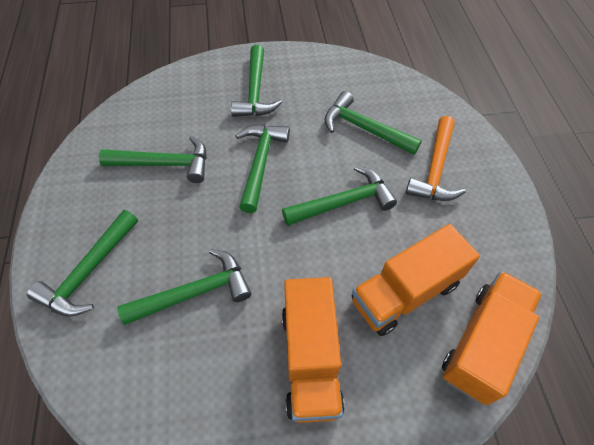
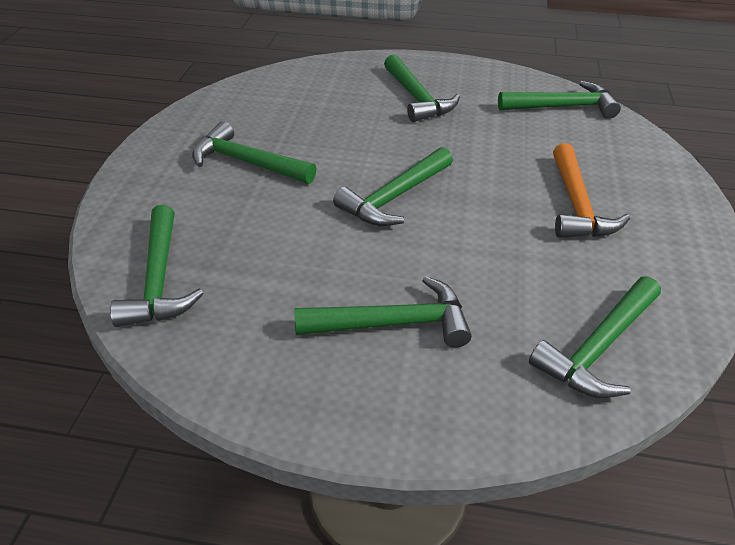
orange truck: 3 -> 0

